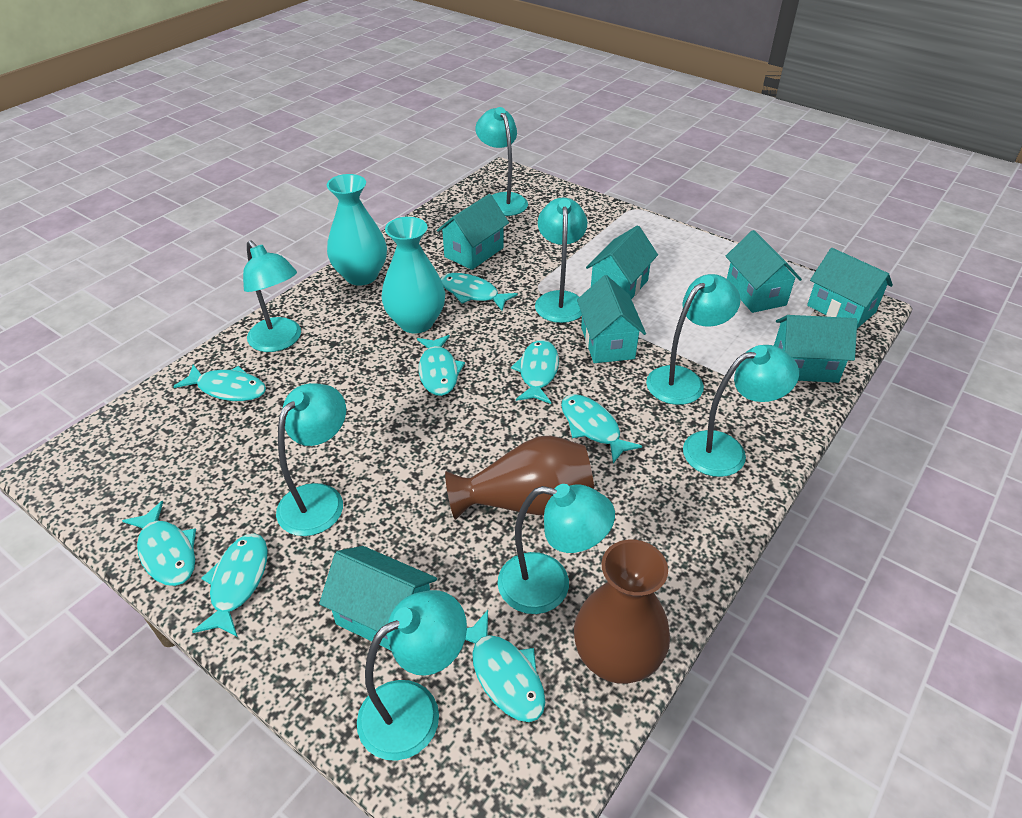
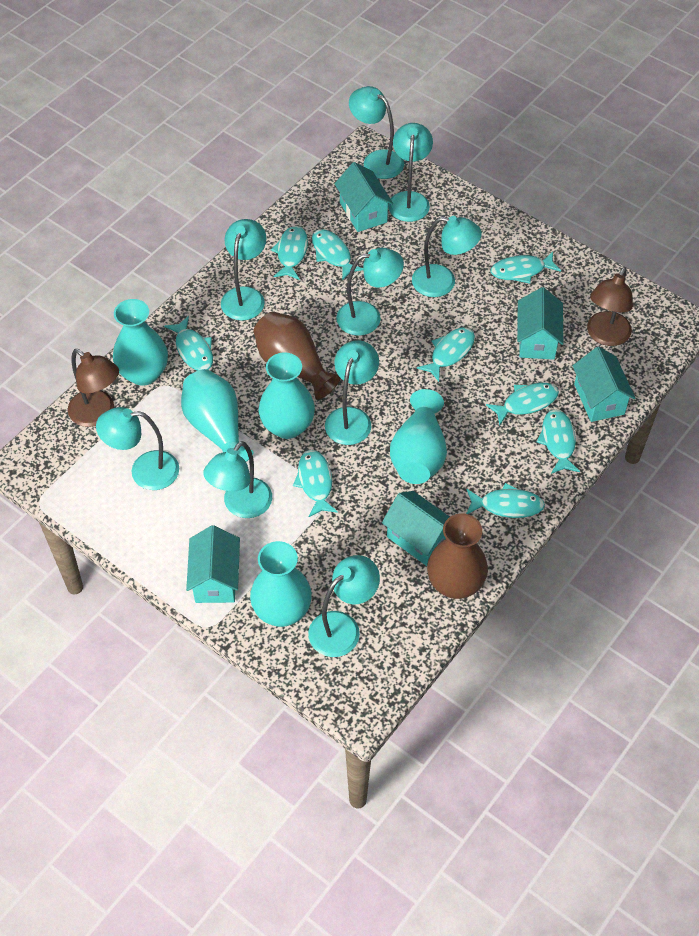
brown lamp: 0 -> 2
turquoise fish: 8 -> 9
turquoise house: 7 -> 5
turquoise lamp: 8 -> 9
turquoise vase: 2 -> 5

